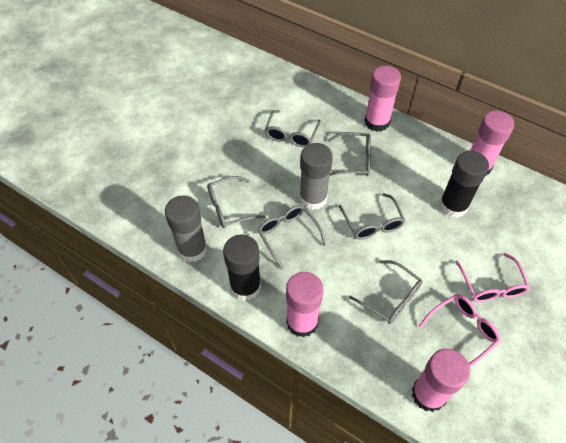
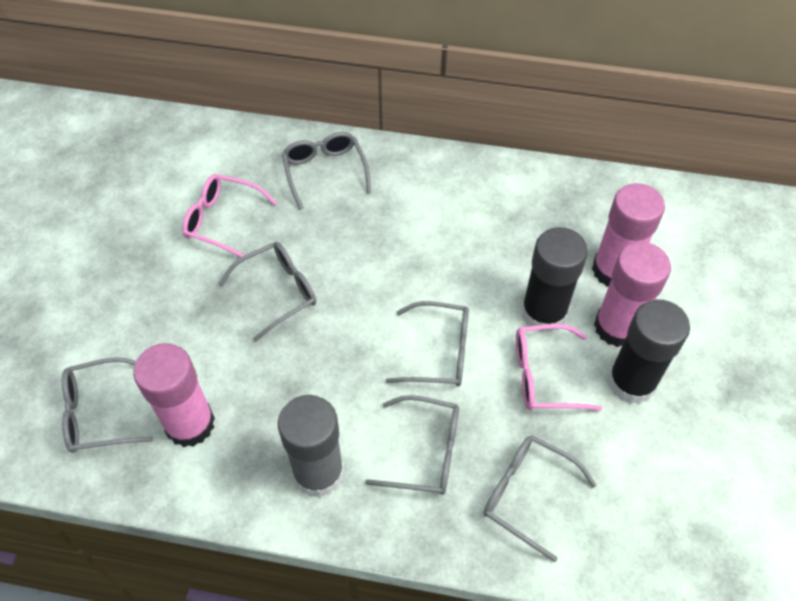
grey glue stick: 2 -> 1
pink glue stick: 4 -> 3

